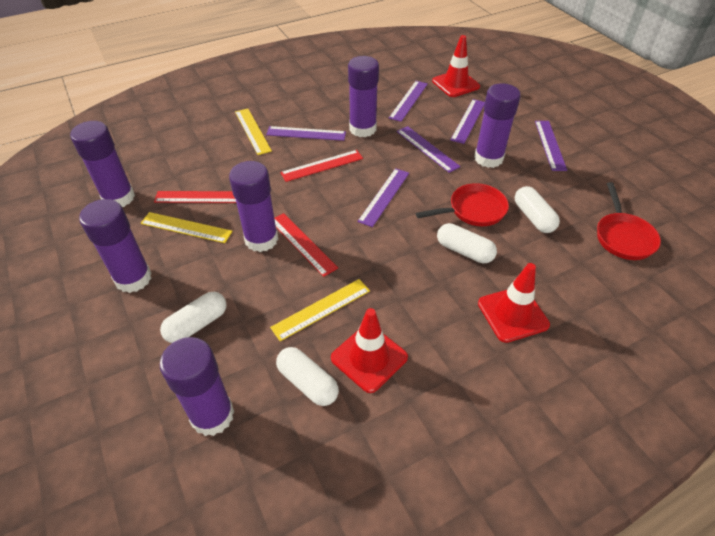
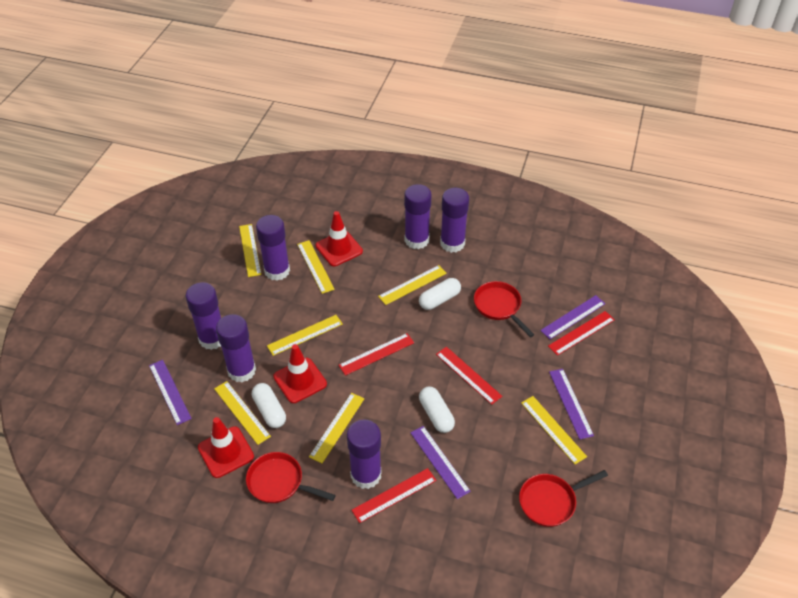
purple ruler: 6 -> 4
red pan: 2 -> 3
red ruler: 3 -> 4
white capsule: 4 -> 3
yellow ruler: 3 -> 7

